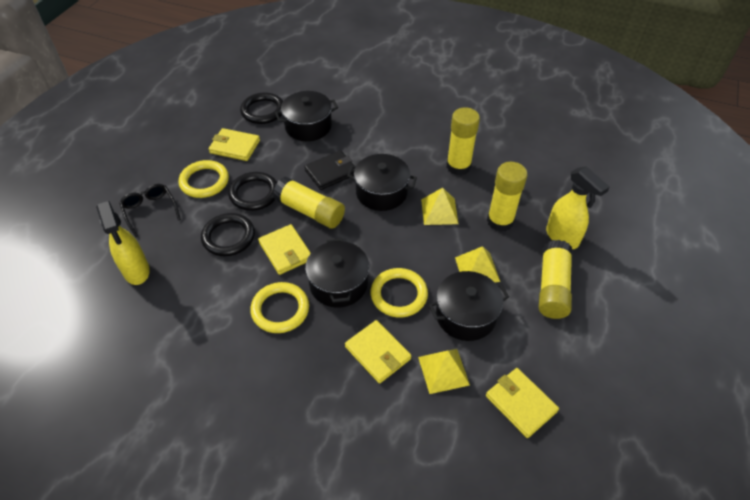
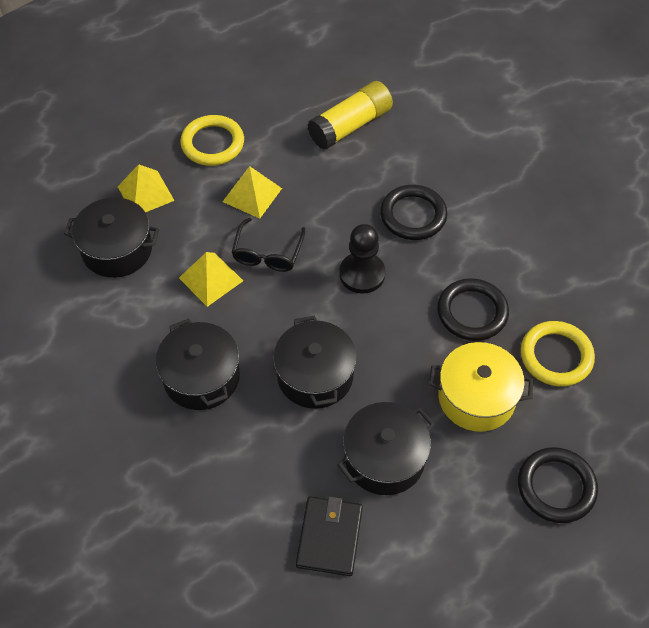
black pawn: 0 -> 1
yellow glue stick: 4 -> 1
yellow pot: 0 -> 1
yellow ring: 3 -> 2
yellow spray bottle: 2 -> 0
yellow wallet: 4 -> 0

